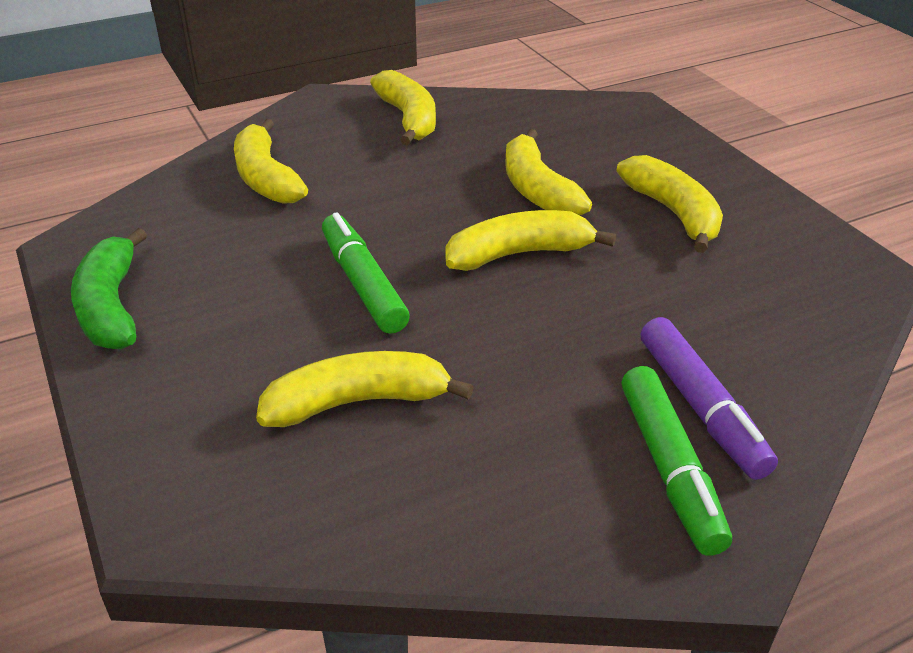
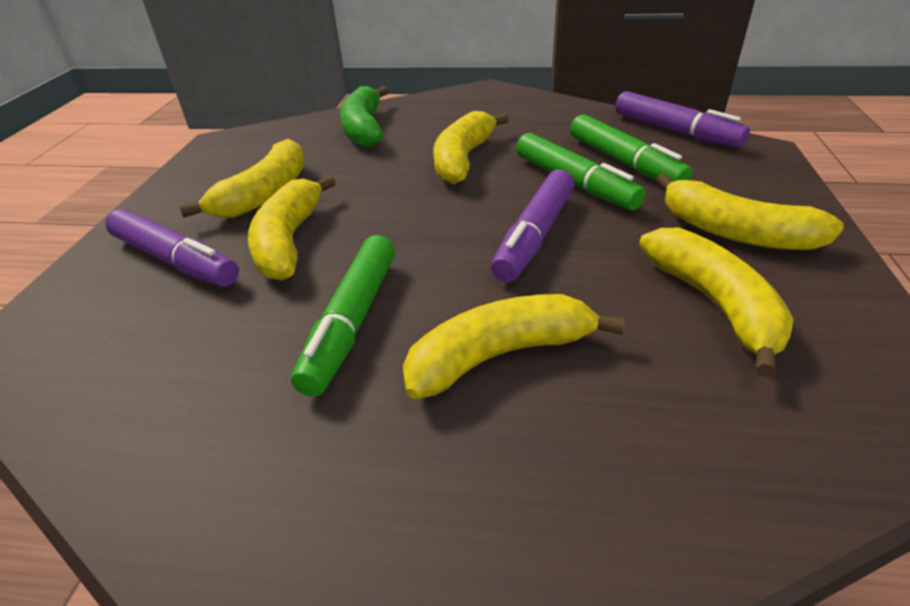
green marker: 2 -> 3
purple marker: 1 -> 3

